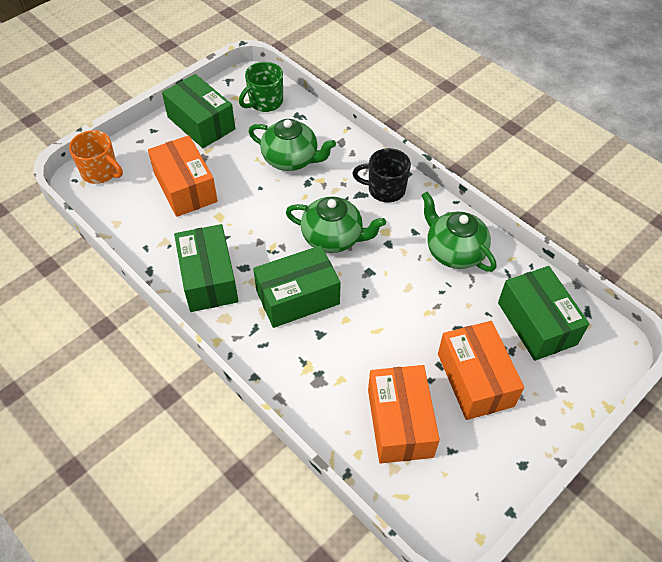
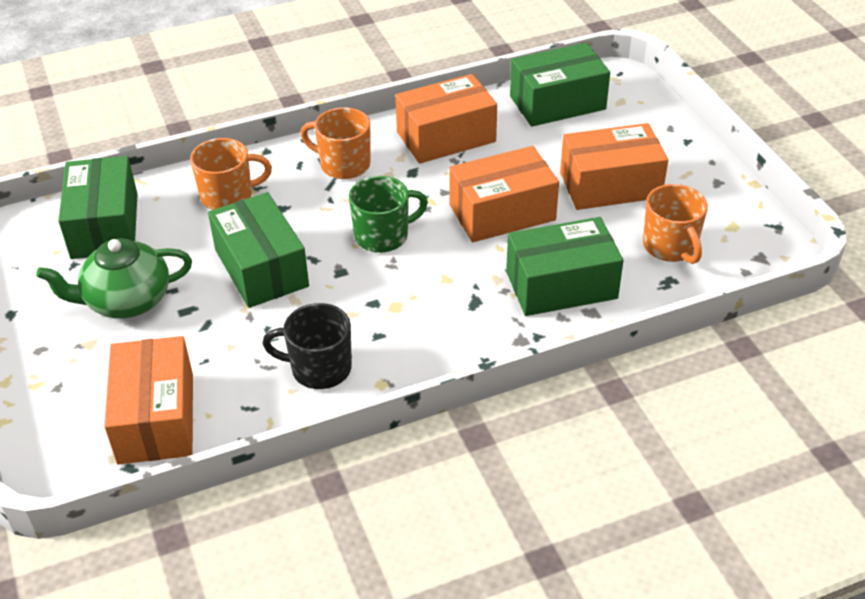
green teapot: 3 -> 1
orange box: 3 -> 4
orange mug: 1 -> 3

